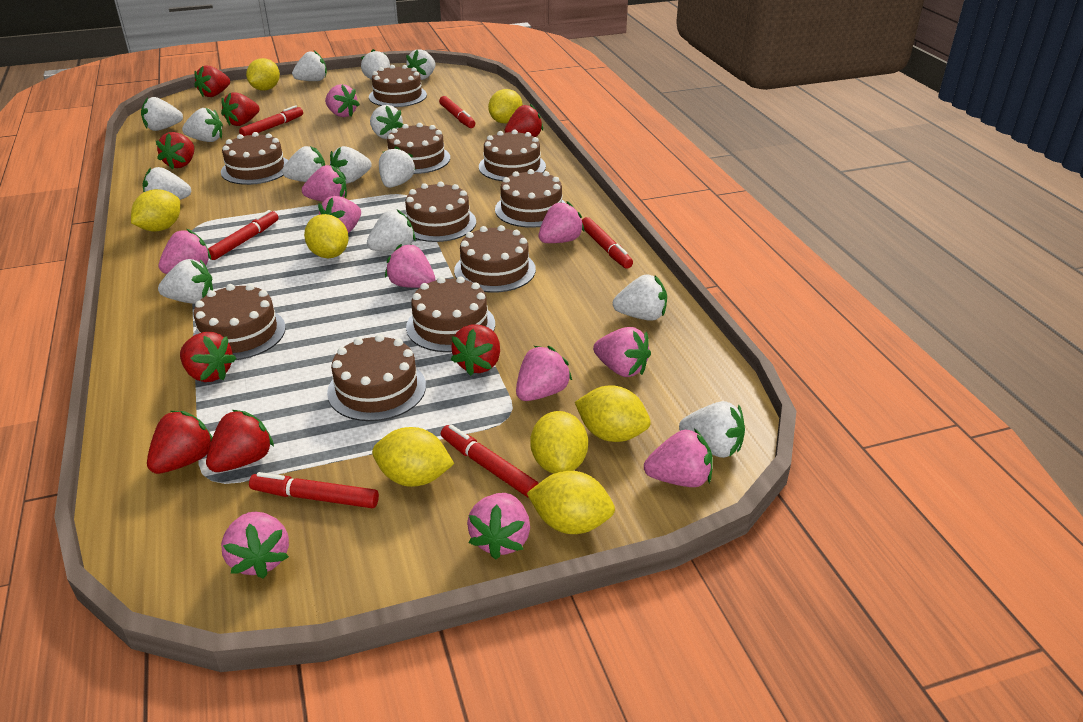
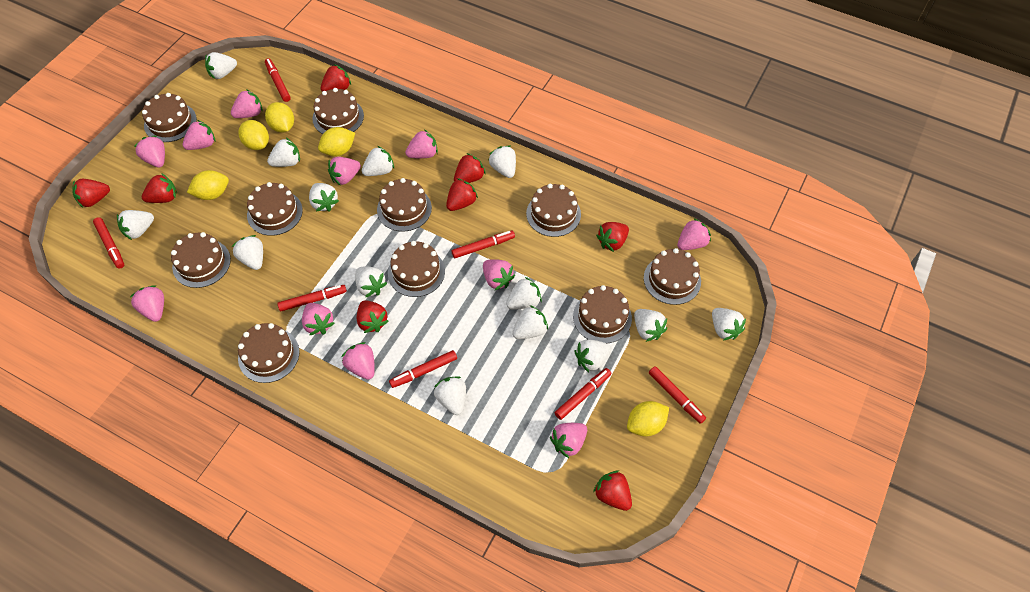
red marker: 6 -> 7
yellow lemon: 8 -> 5

